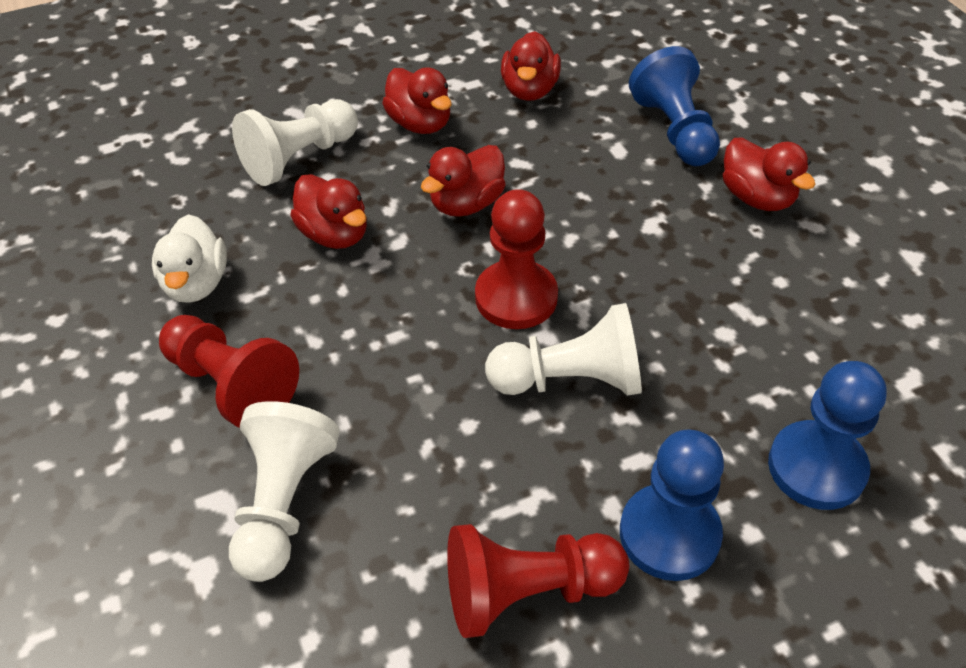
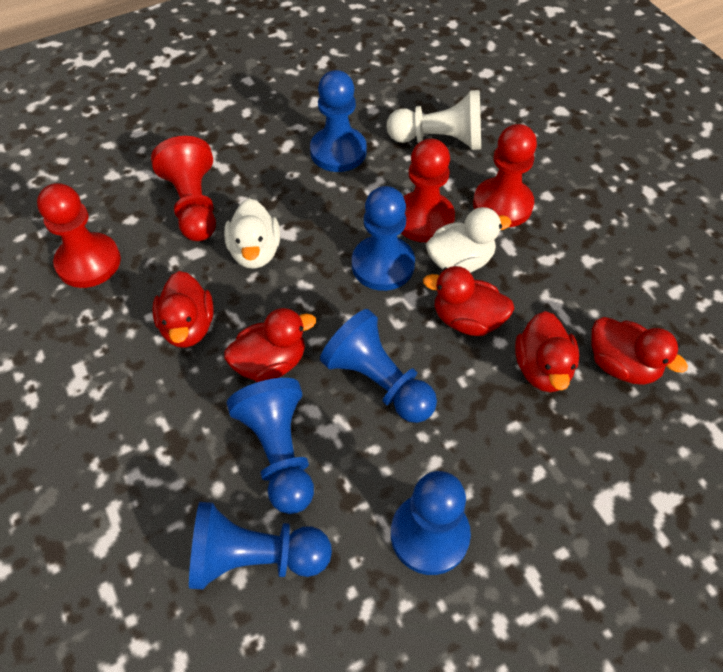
blue pawn: 3 -> 6
red pawn: 3 -> 4
white duck: 1 -> 2
white pawn: 3 -> 1

